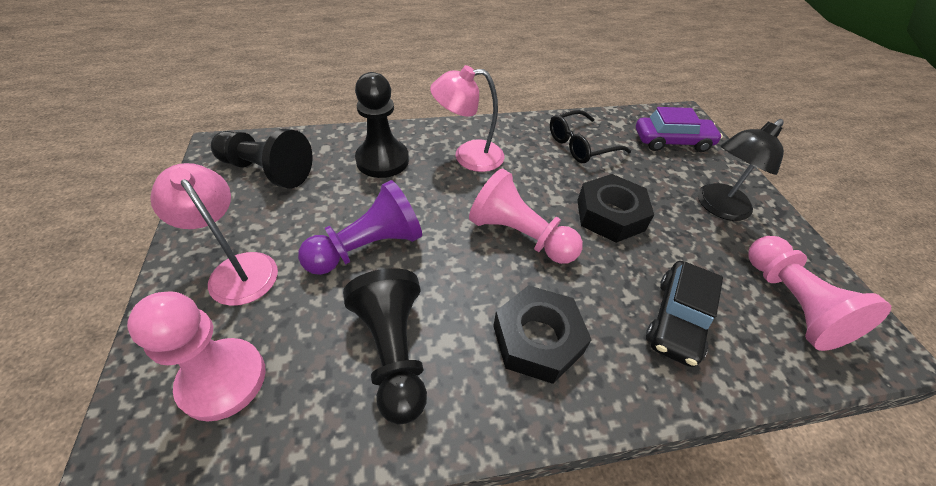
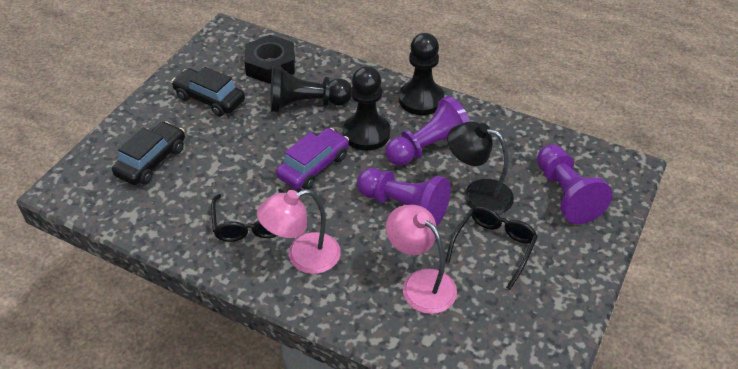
black car: 1 -> 2
black glasses: 1 -> 2
black nut: 2 -> 1
pink pawn: 3 -> 0
purple pawn: 1 -> 3

